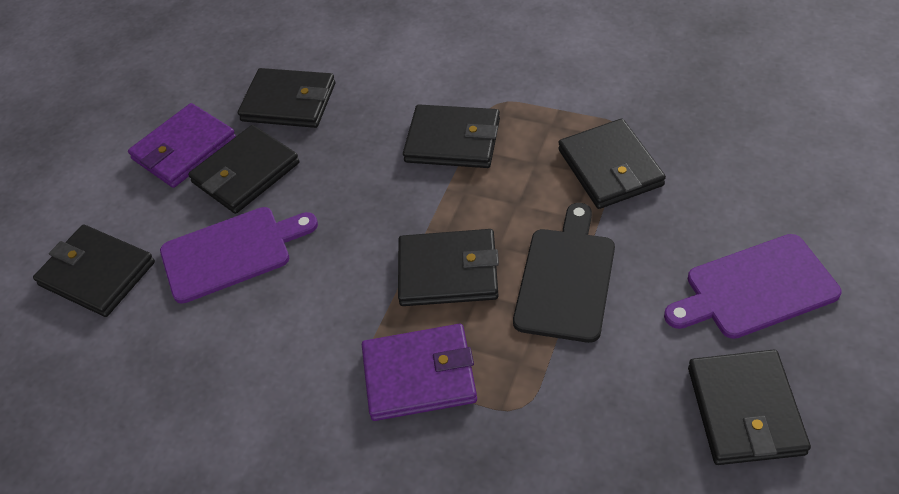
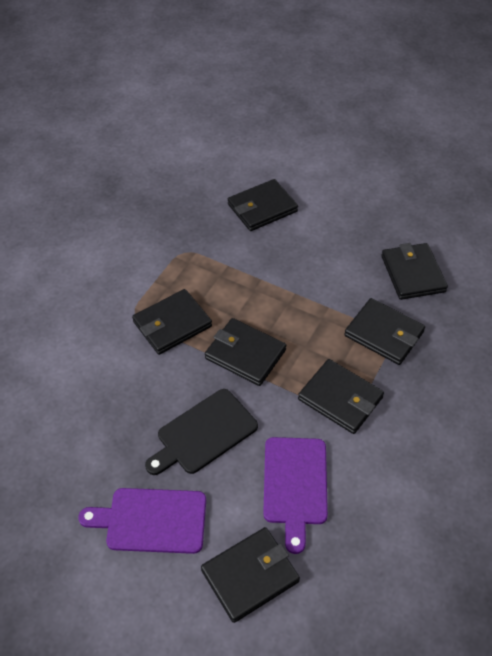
purple wallet: 2 -> 0

